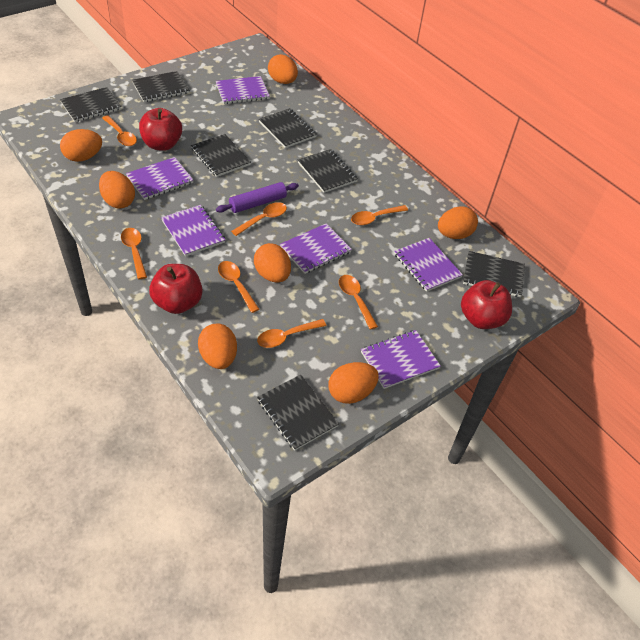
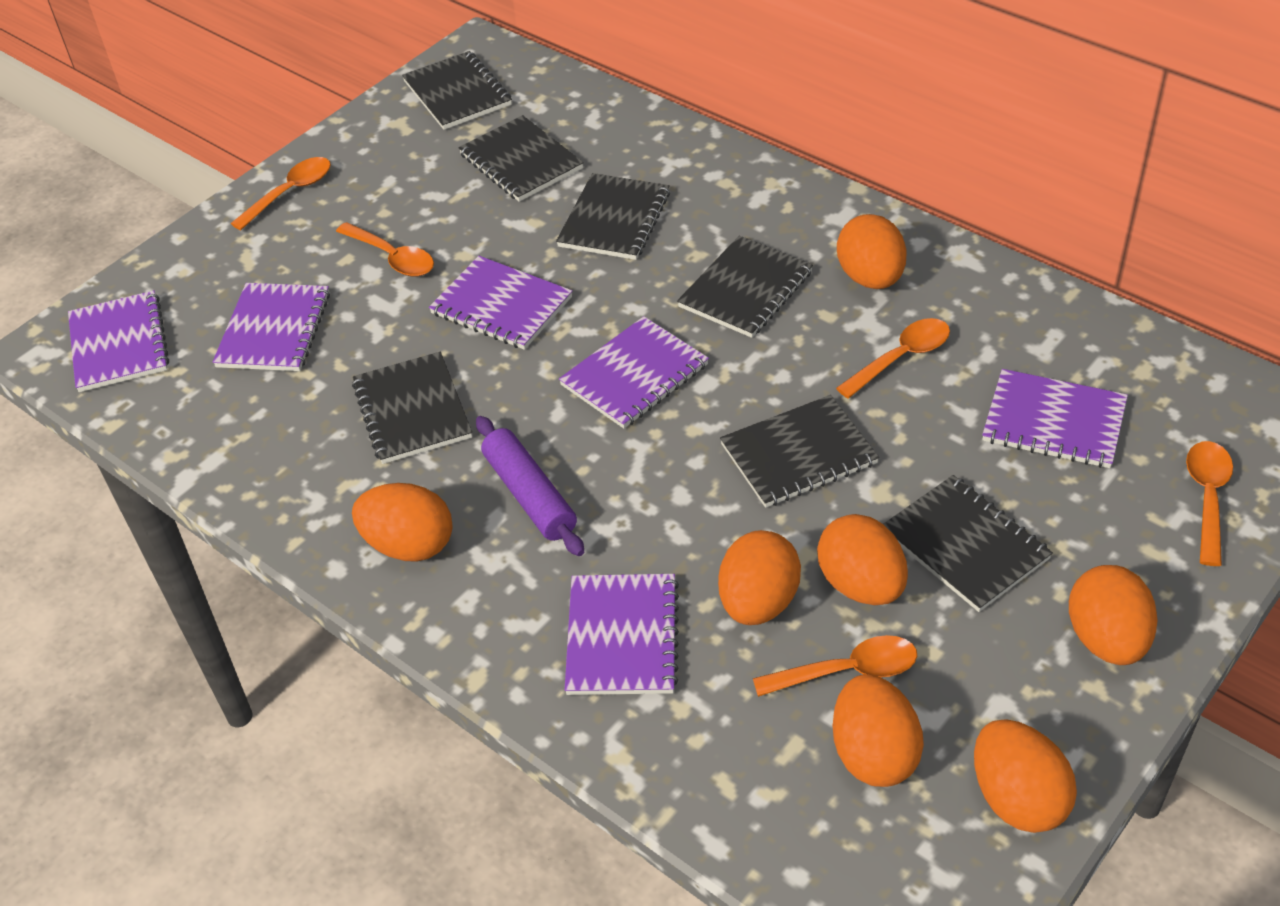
orange spoon: 7 -> 5
red apple: 3 -> 0

